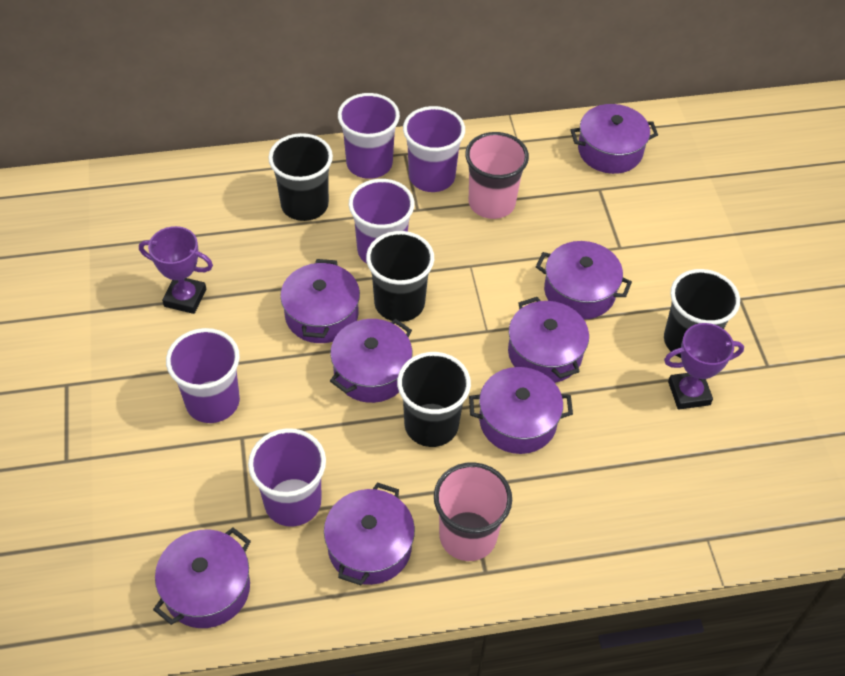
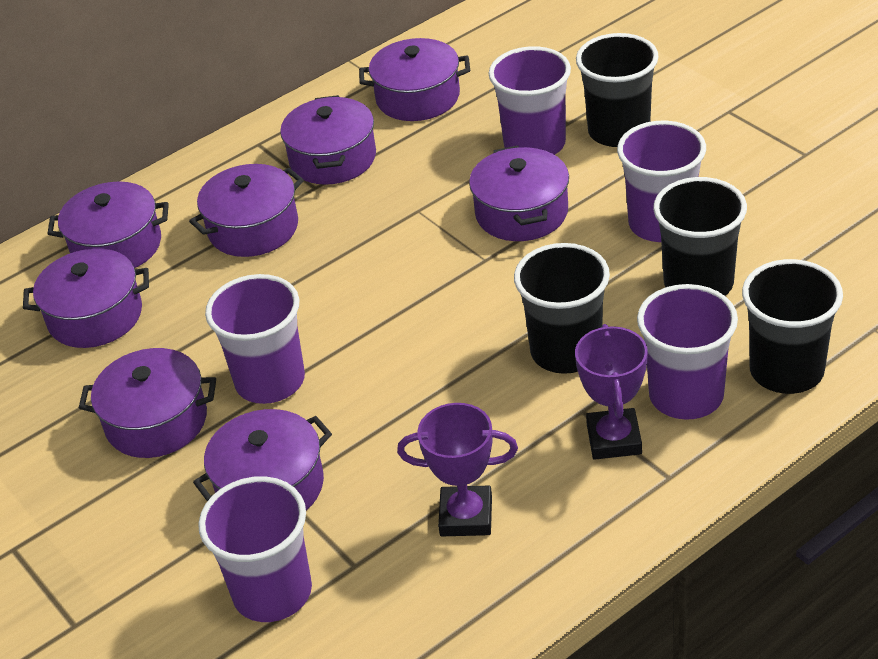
pink cup: 2 -> 0

